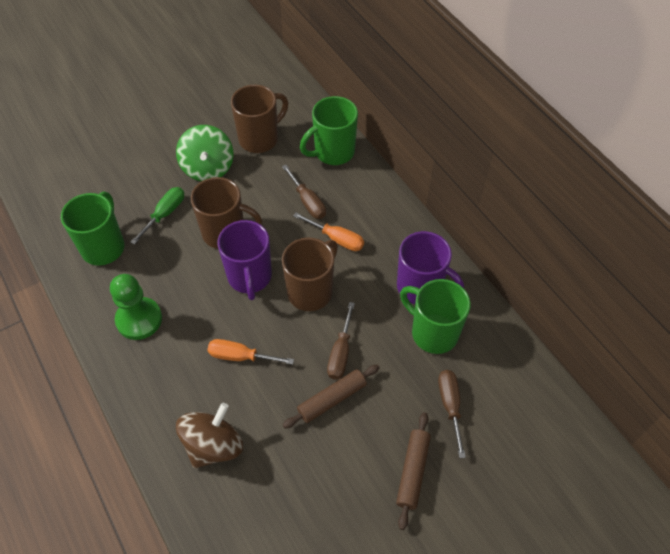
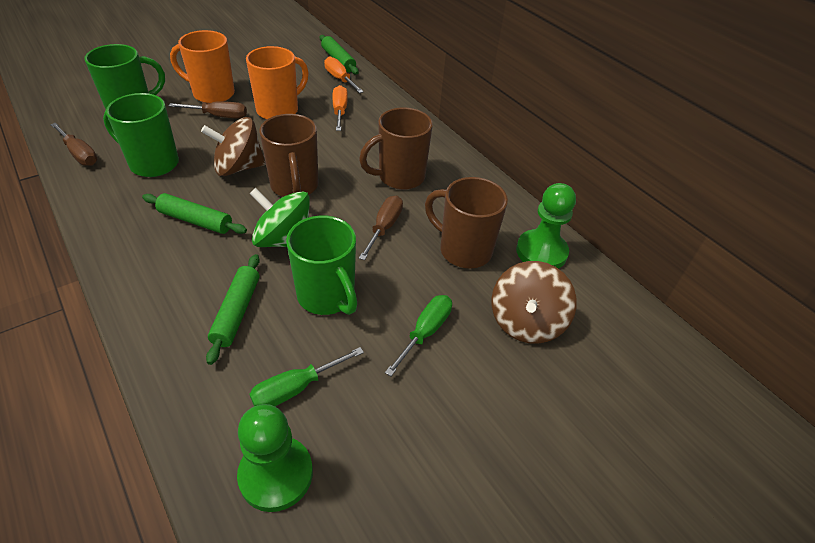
brown rolling pin: 2 -> 0
brown spinning top: 1 -> 2
green pawn: 1 -> 2
green rolling pin: 0 -> 3
green screwdriver: 1 -> 2
orange mug: 0 -> 2
purple mug: 2 -> 0

